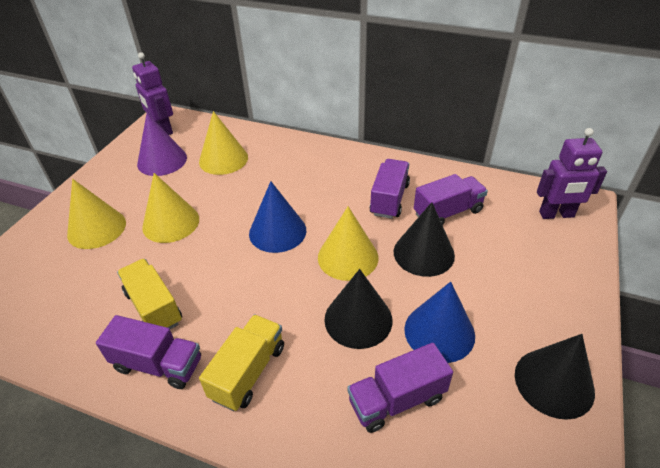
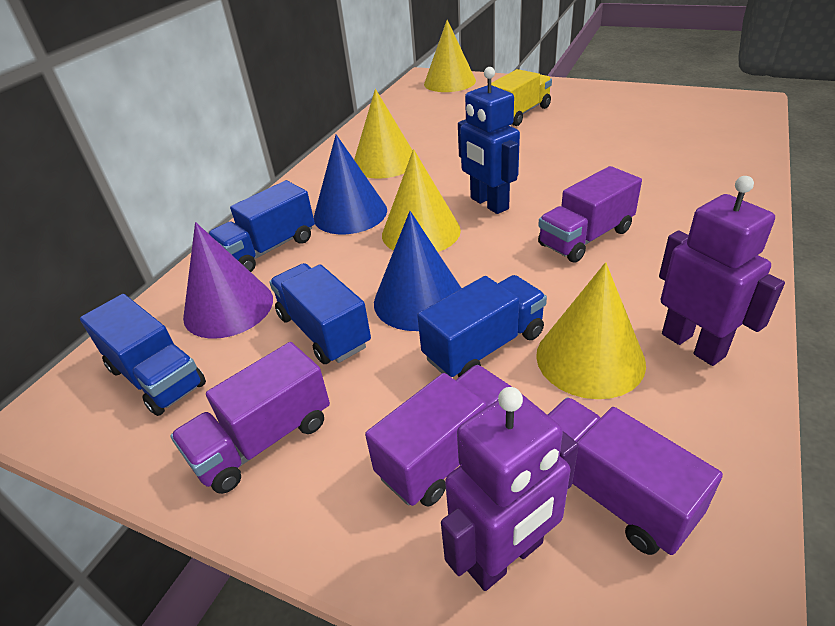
black cone: 3 -> 0
blue robot: 0 -> 1
blue truck: 0 -> 4
yellow truck: 2 -> 1

